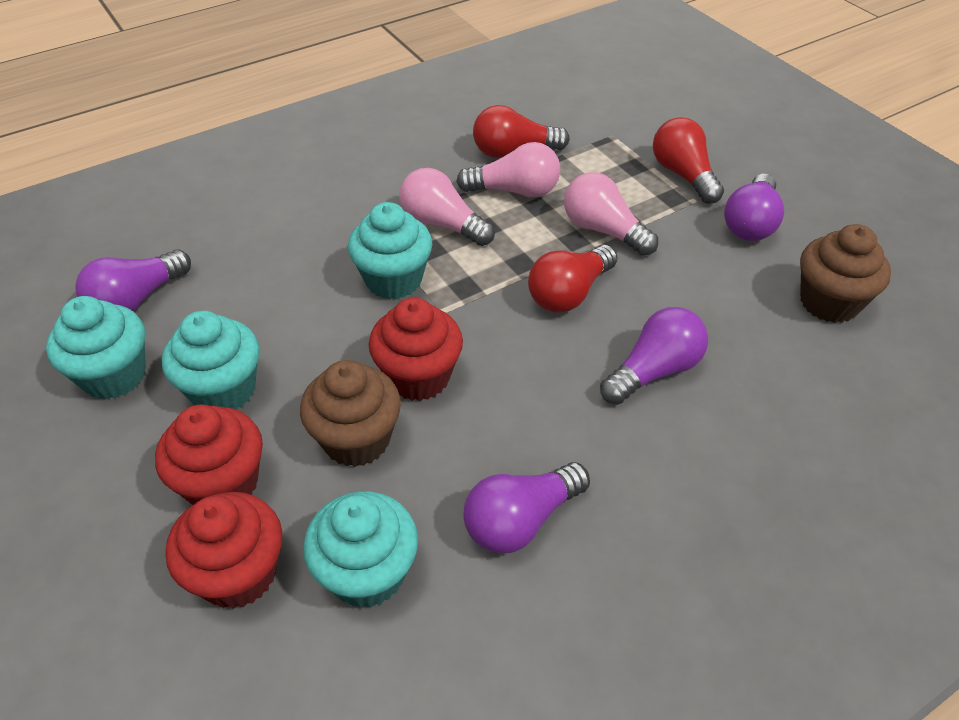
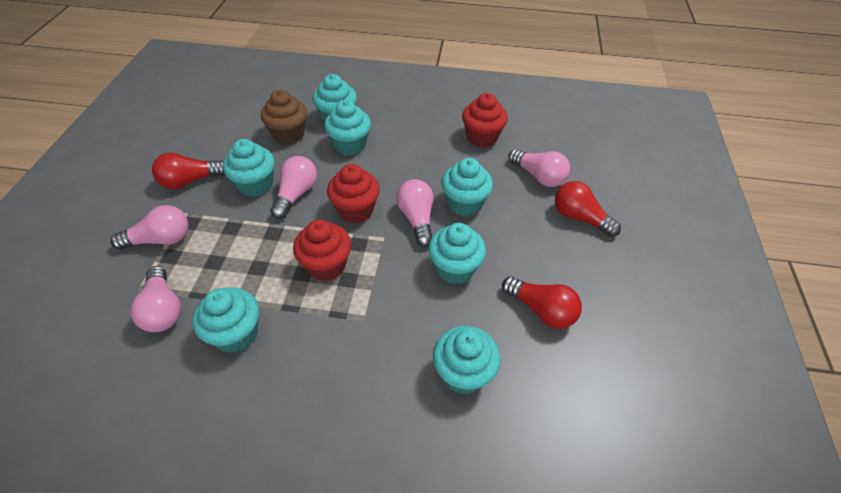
brown cupcake: 2 -> 1
pink light bulb: 3 -> 5
purple light bulb: 4 -> 0
turquoise cupcake: 4 -> 7

